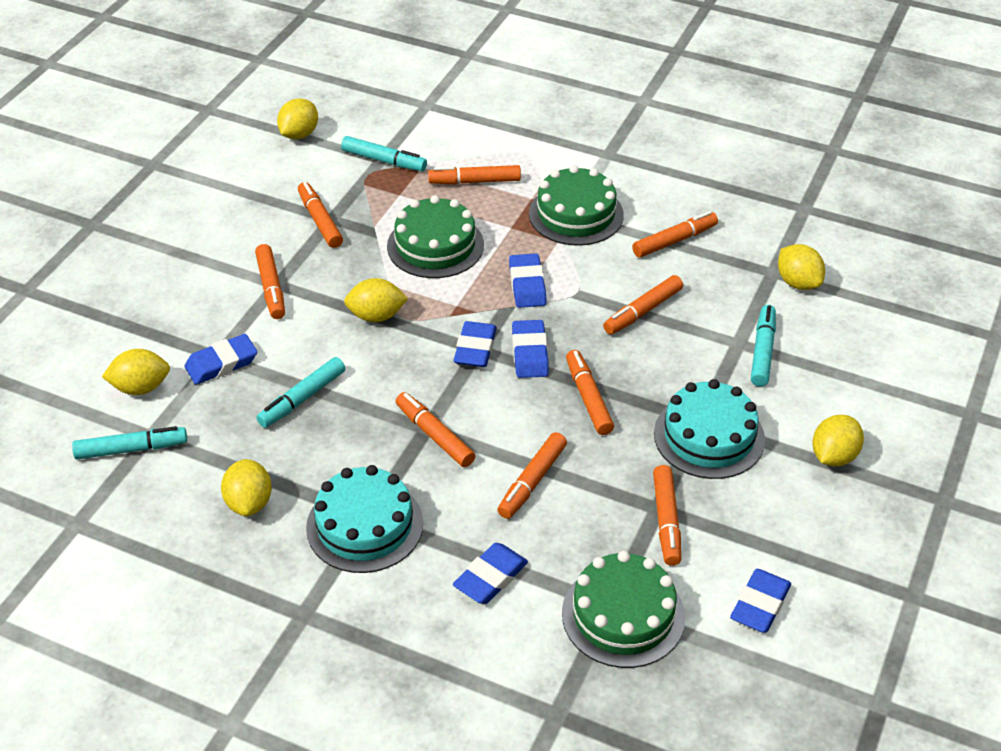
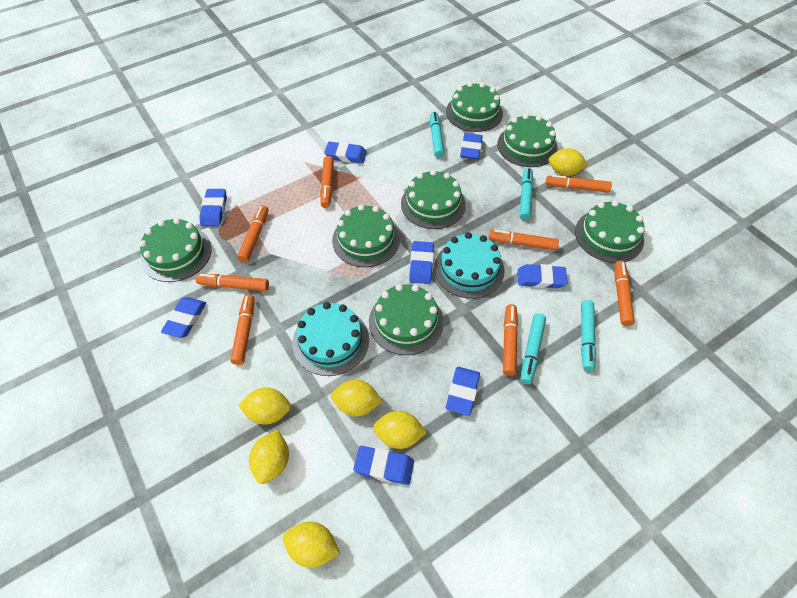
blue eraser: 6 -> 8
green cake: 3 -> 7
orange marker: 9 -> 8

